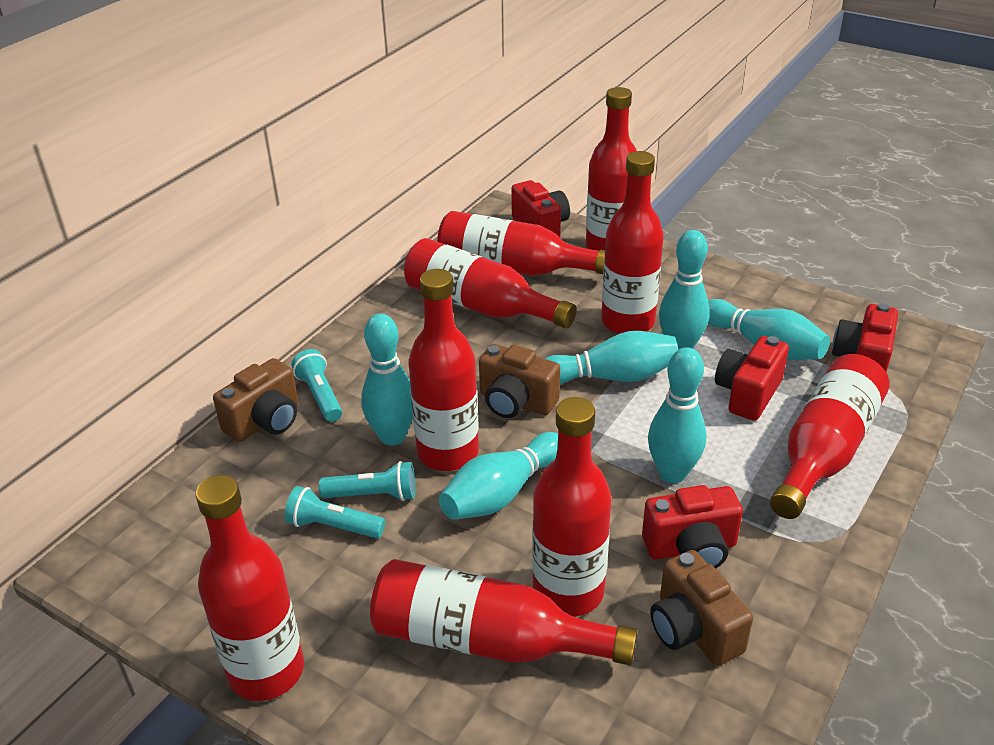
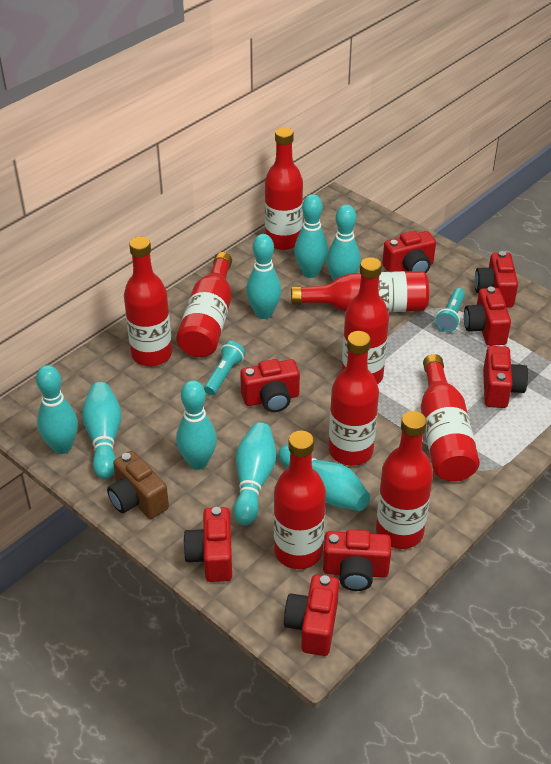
brown camera: 3 -> 1
red camera: 4 -> 8
turquoise bowling pin: 6 -> 8
turquoise flashlight: 3 -> 2

